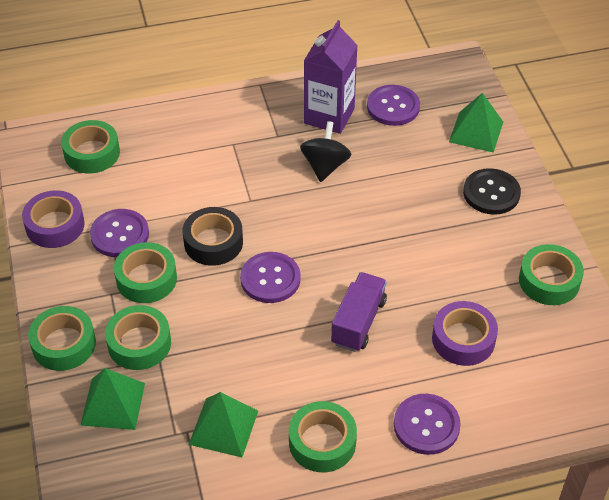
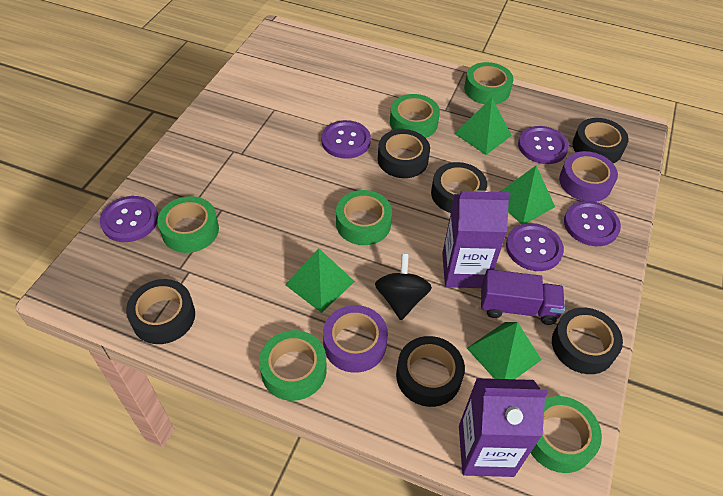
black button: 1 -> 0
black tape: 1 -> 6
green pyramid: 3 -> 4
purple button: 4 -> 5
purple carton: 1 -> 2

